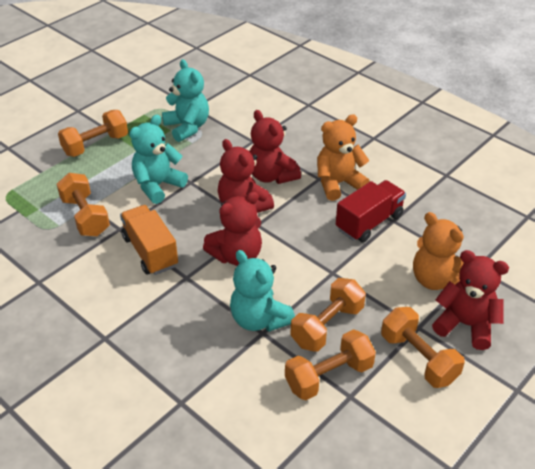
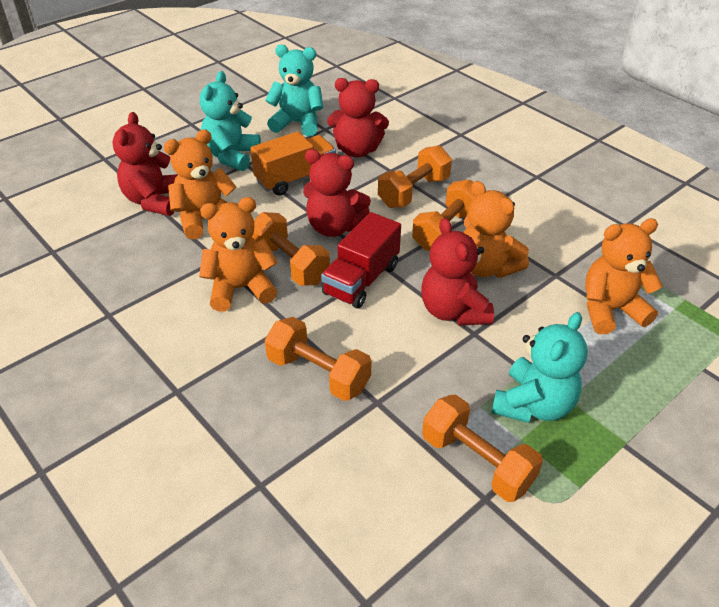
orange teddy bear: 2 -> 4

